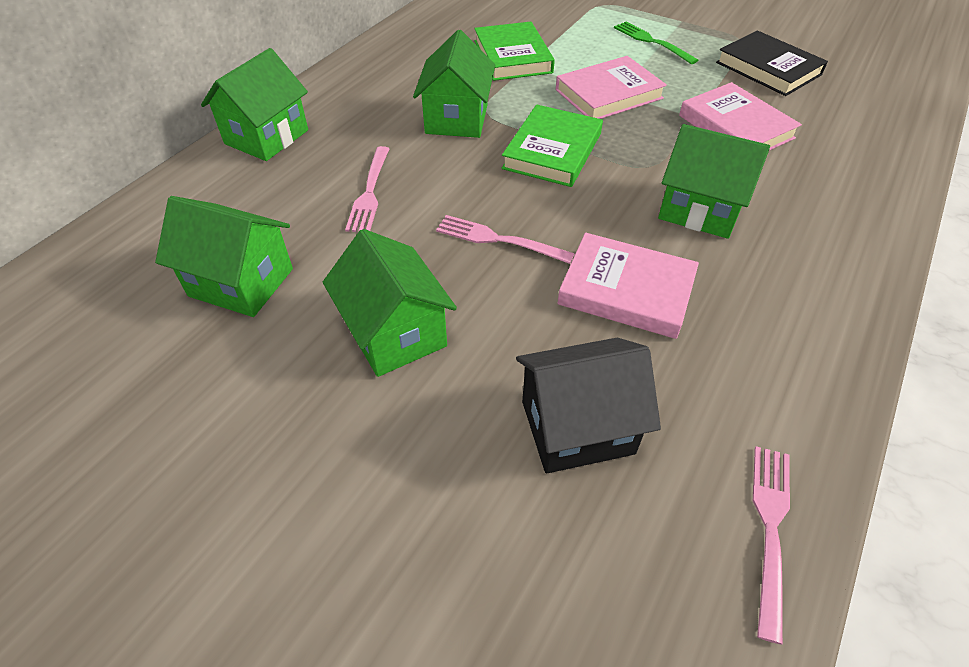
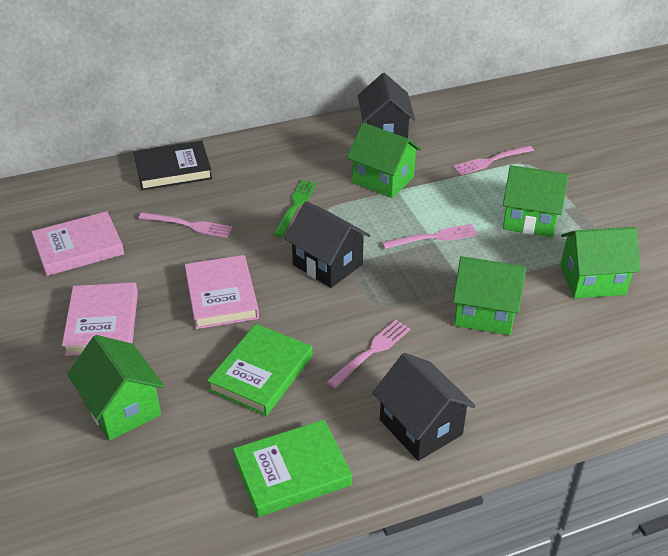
black house: 1 -> 3
pink fork: 3 -> 4

